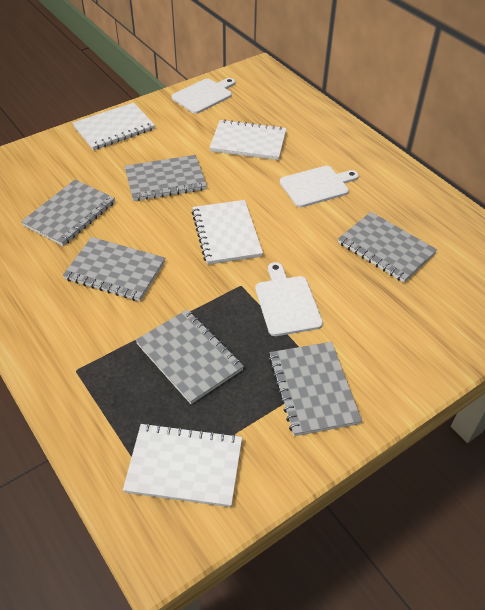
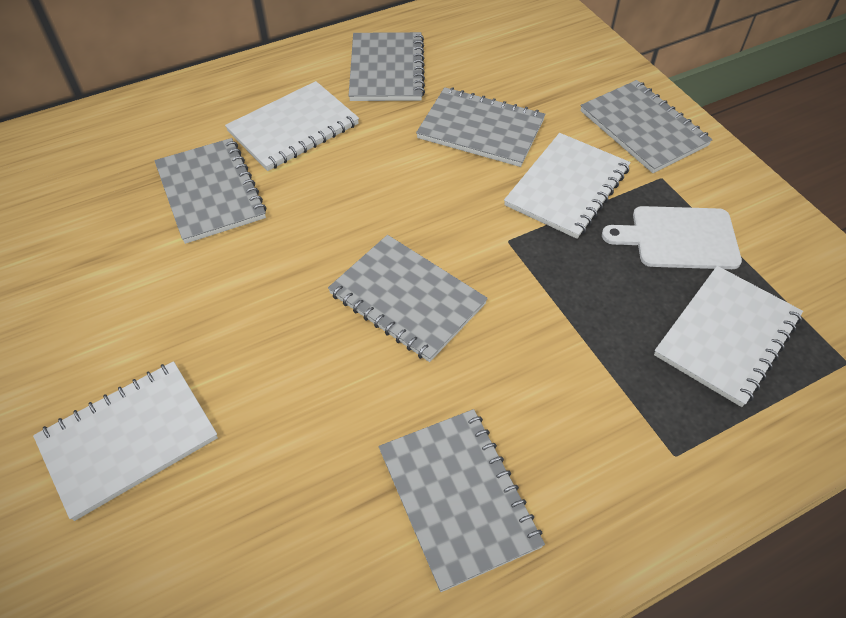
white cutting board: 3 -> 1

